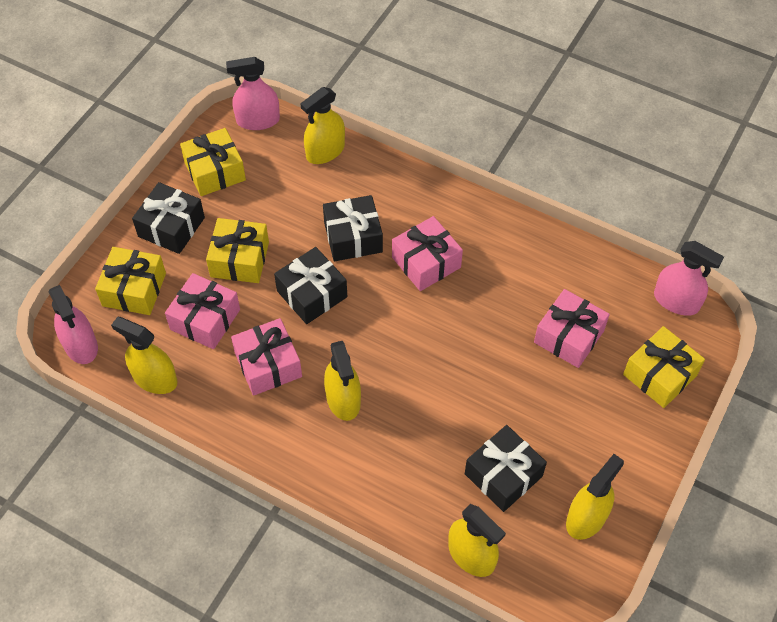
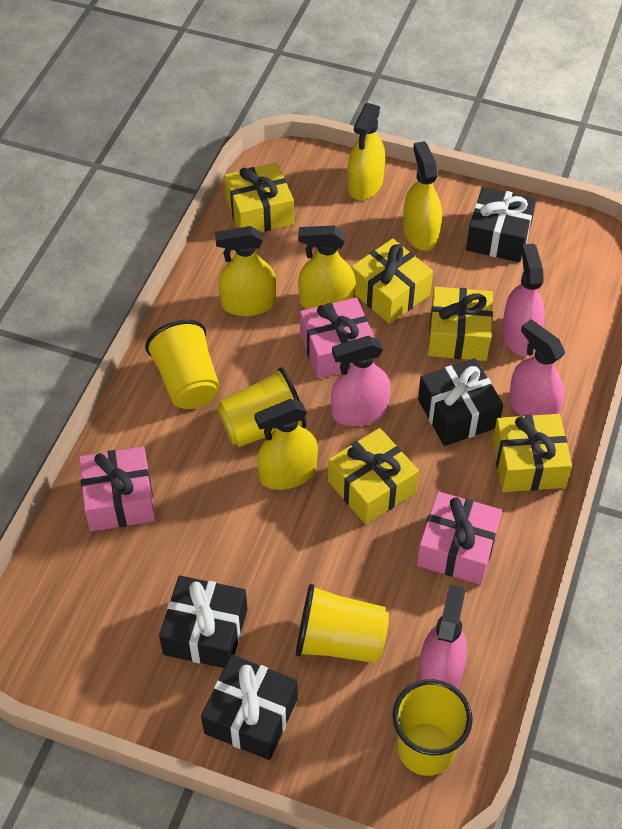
pink gift: 4 -> 3
pink spray bottle: 3 -> 4
yellow cup: 0 -> 4
yellow gift: 4 -> 5

